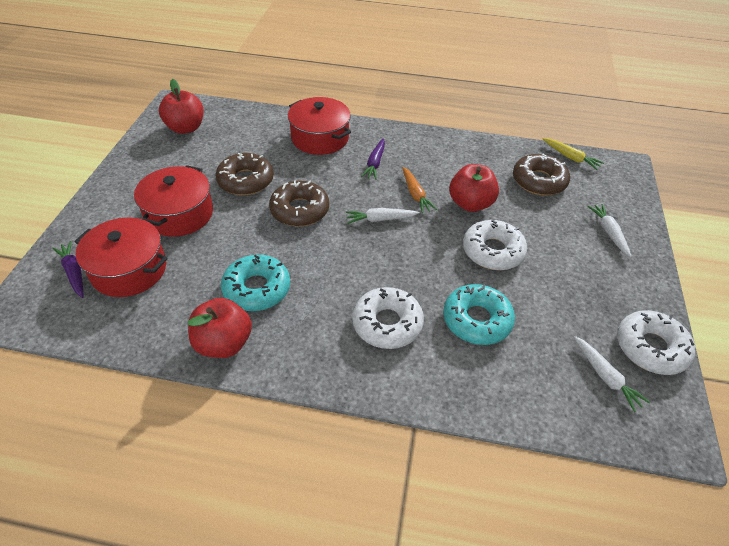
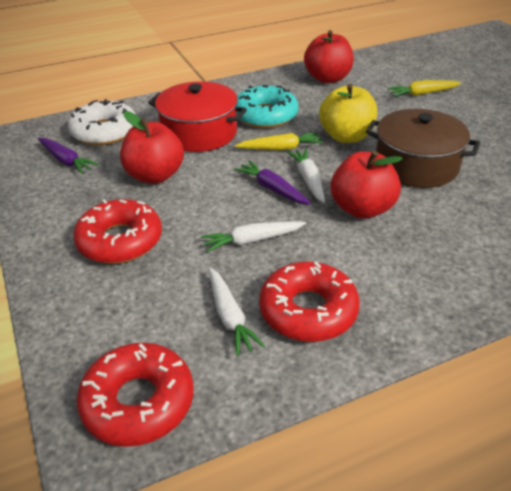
brown donut: 3 -> 0
brown pot: 0 -> 1
orange carrot: 1 -> 0
red donut: 0 -> 3
red pot: 3 -> 1
turquoise donut: 2 -> 1
white donut: 3 -> 1
yellow apple: 0 -> 1
yellow carrot: 1 -> 2

